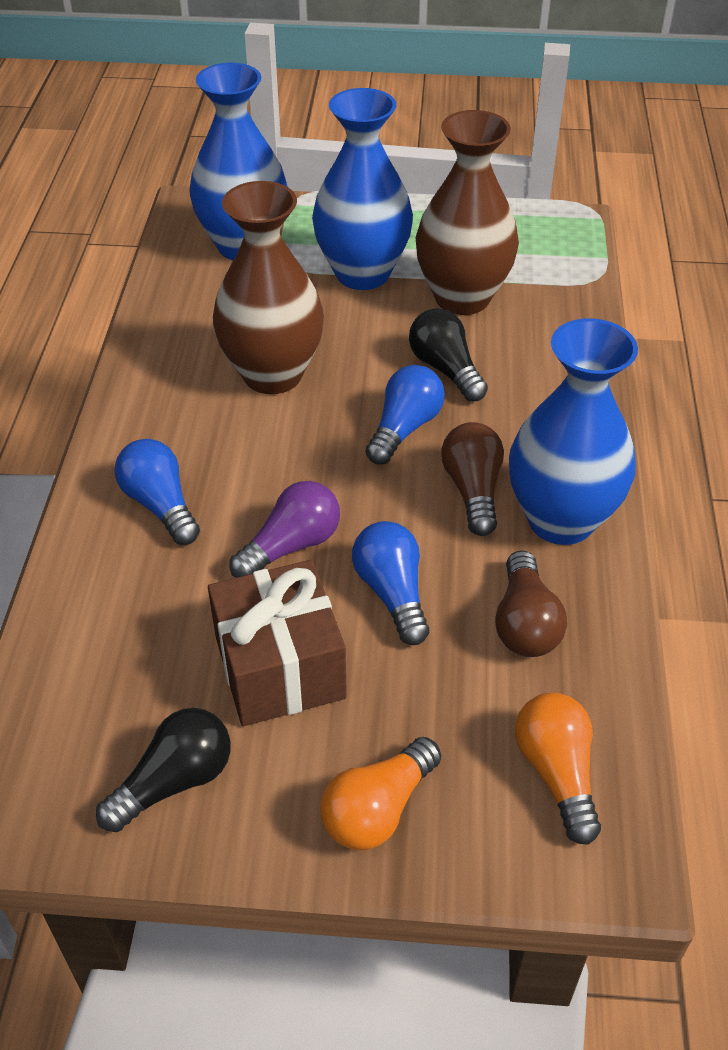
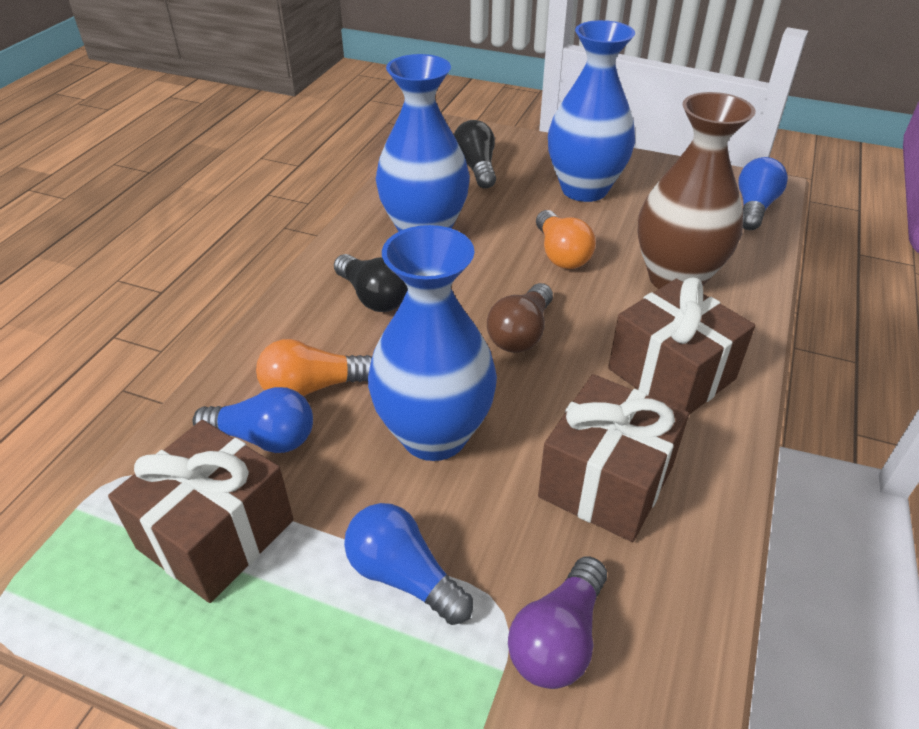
brown gift: 1 -> 3
brown light bulb: 2 -> 1
brown vase: 2 -> 1

